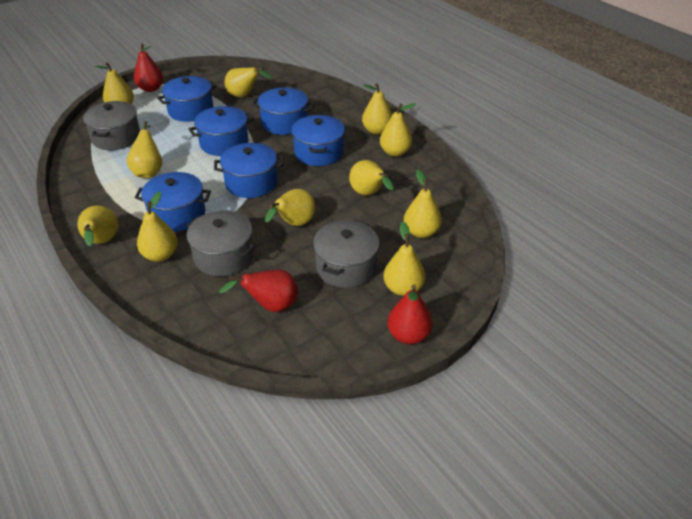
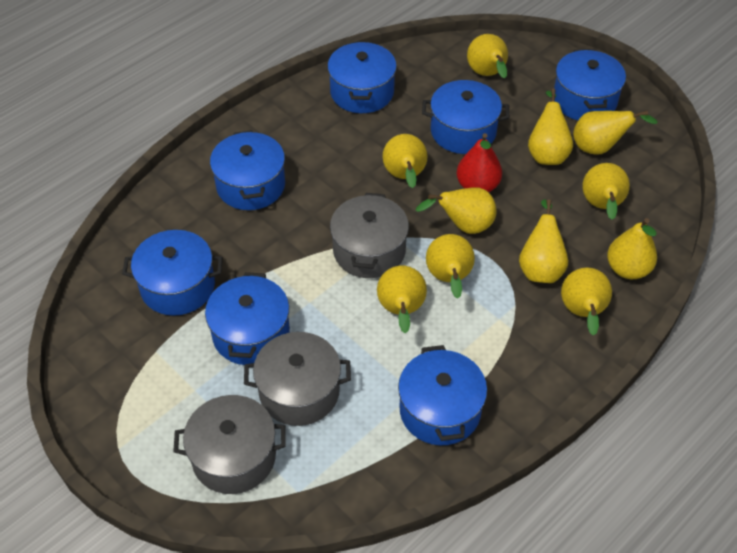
blue pot: 6 -> 7
red pear: 3 -> 1

